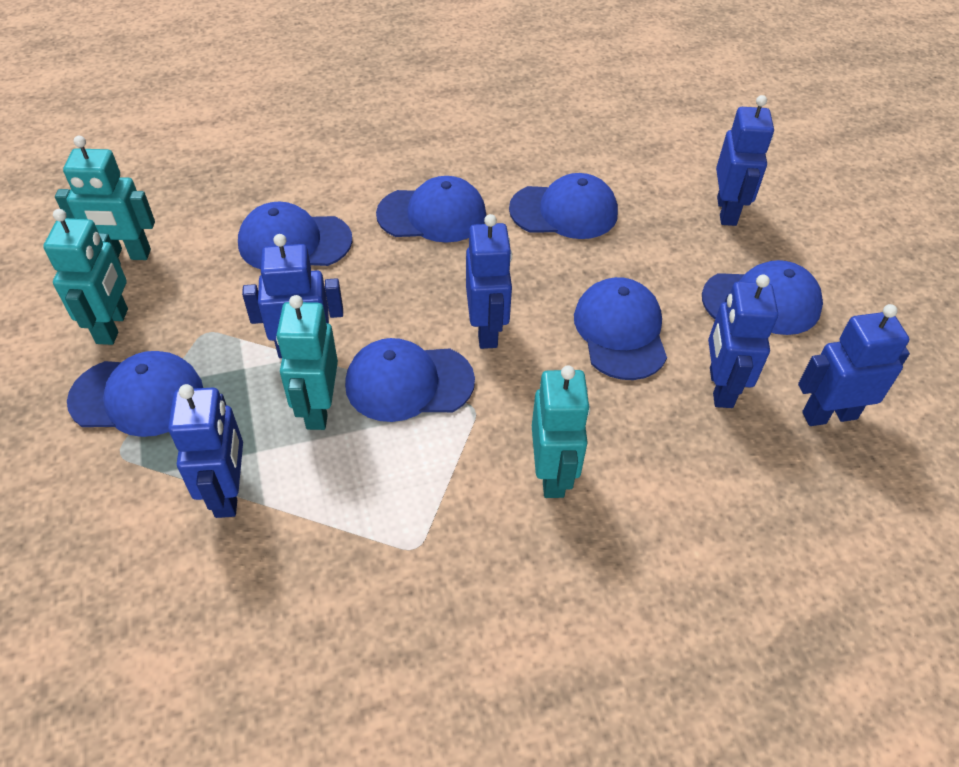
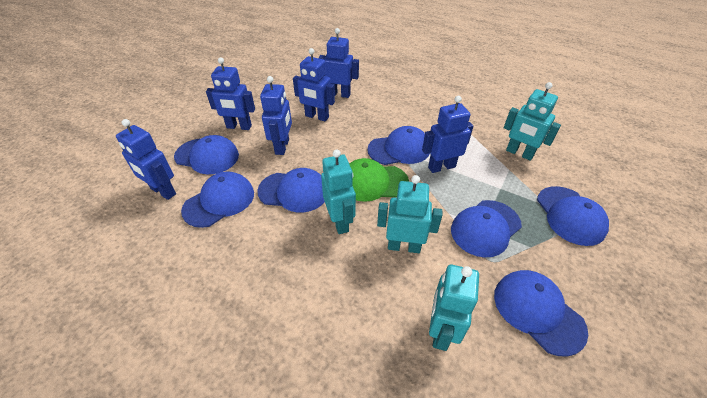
green cap: 0 -> 1

